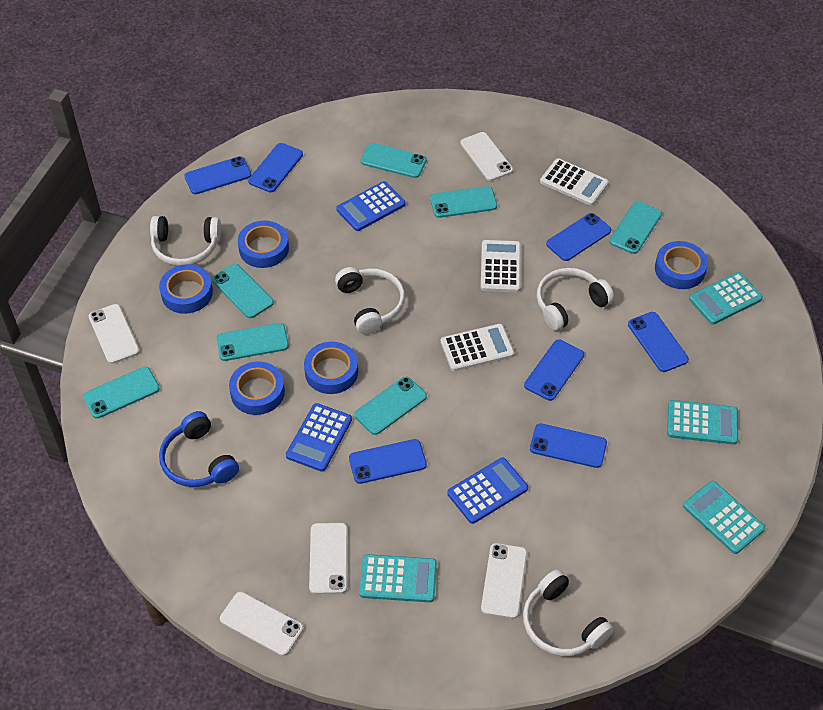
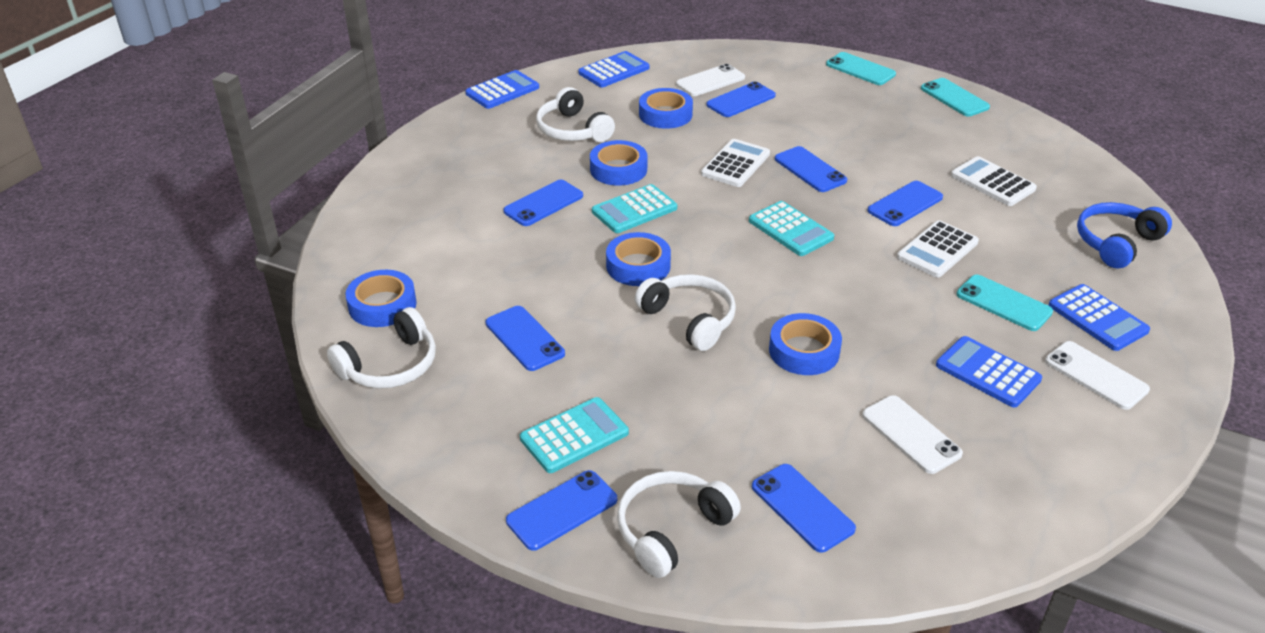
blue calculator: 3 -> 4
turquoise calculator: 4 -> 3
turquoise phone: 7 -> 3
white phone: 5 -> 3

